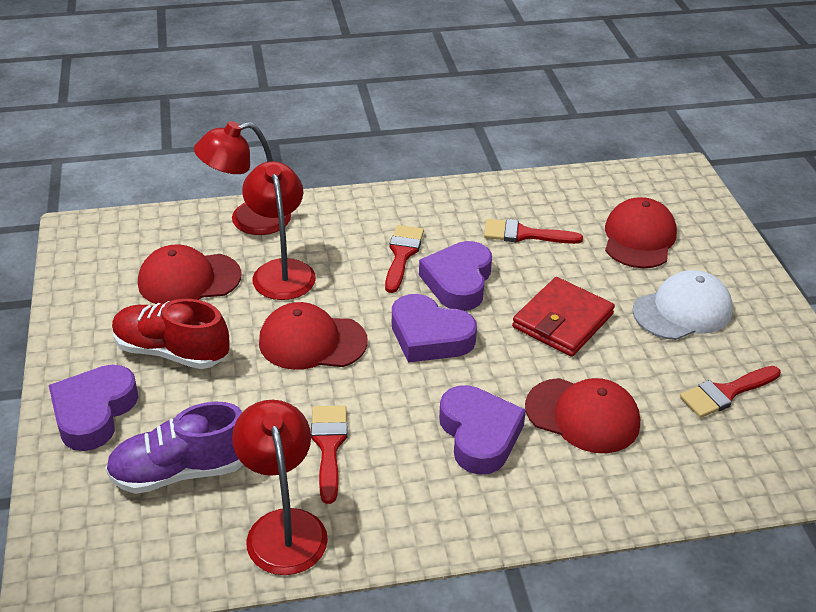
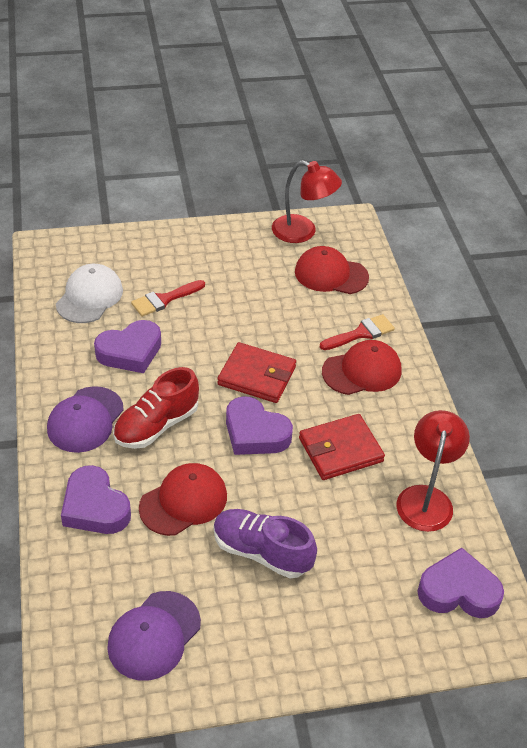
purple cap: 0 -> 2
red brush: 4 -> 2
red cap: 4 -> 3
red lamp: 3 -> 2
red wallet: 1 -> 2

